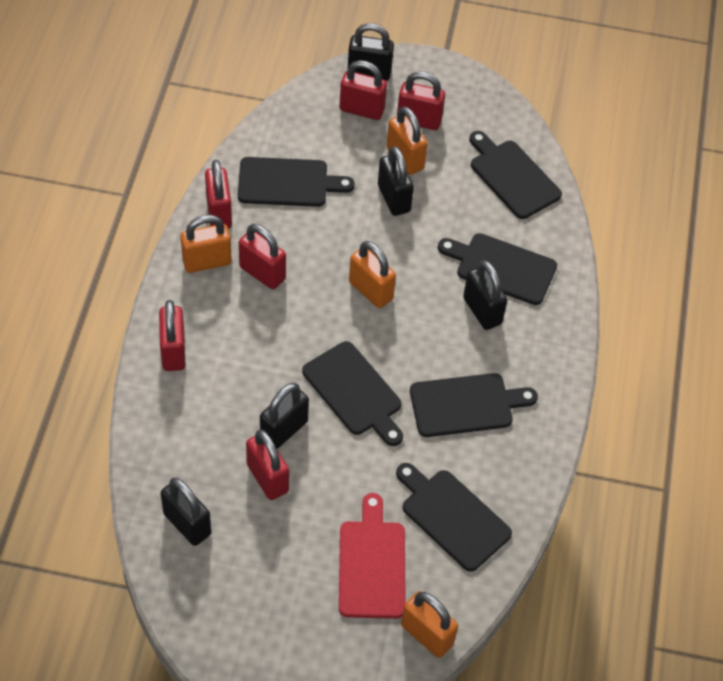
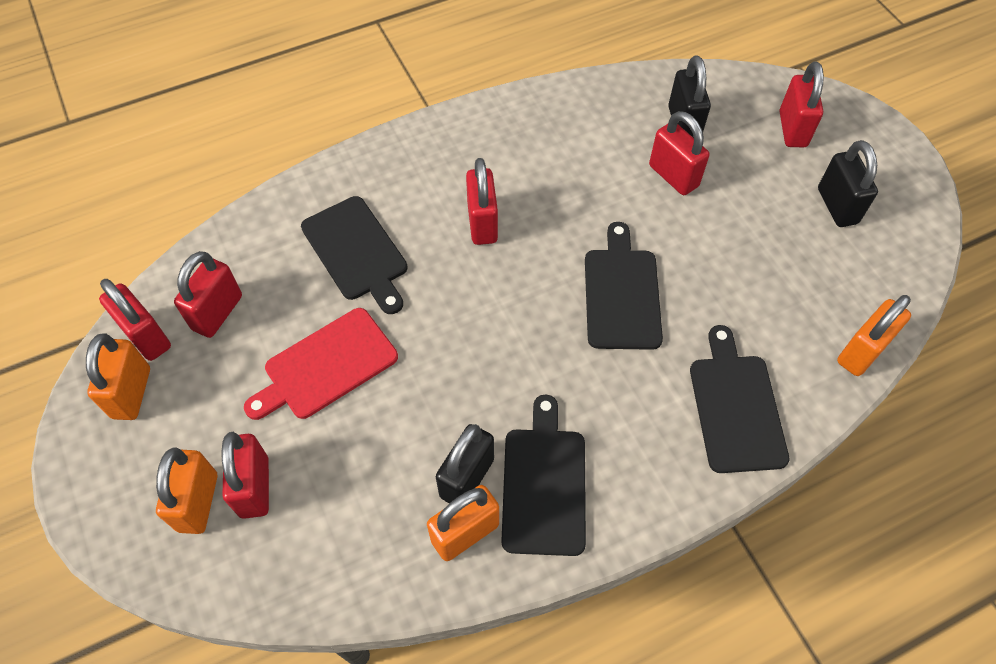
black cutting board: 6 -> 4
black padlock: 5 -> 3

